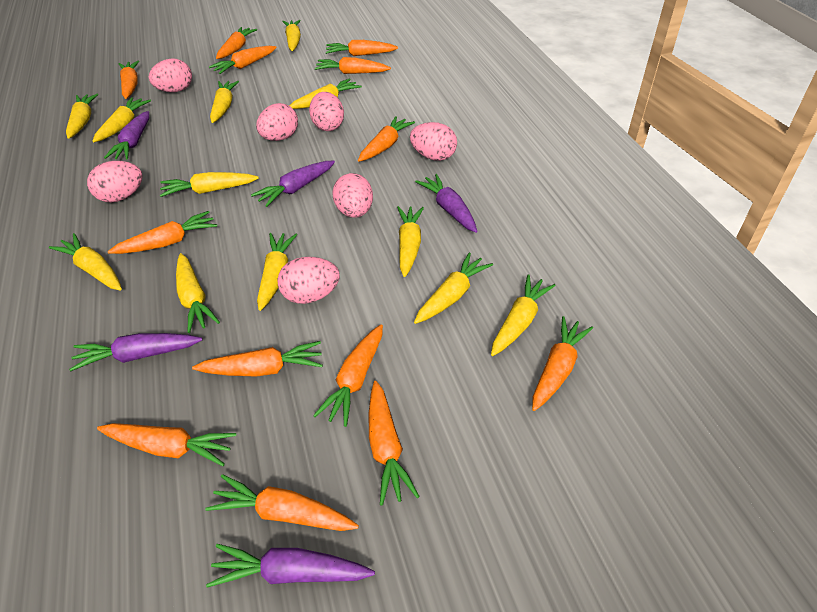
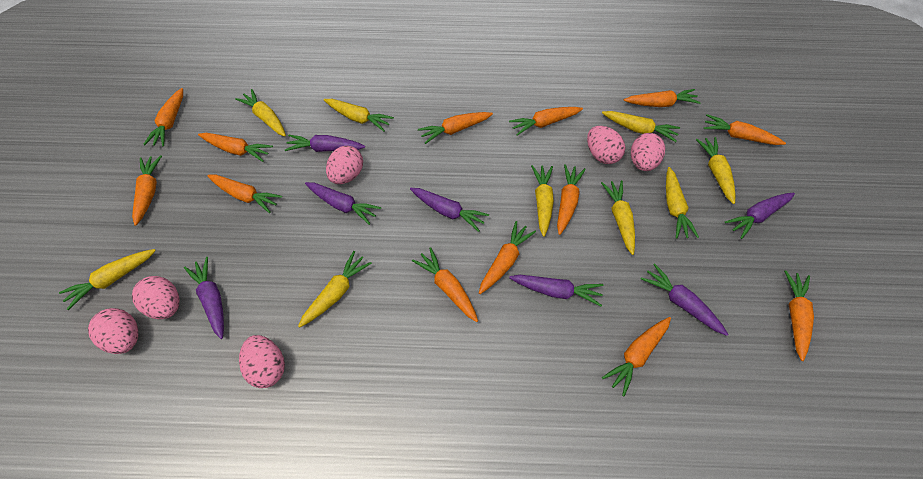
pink egg: 7 -> 6
purple carrot: 5 -> 7
yellow carrot: 12 -> 9

